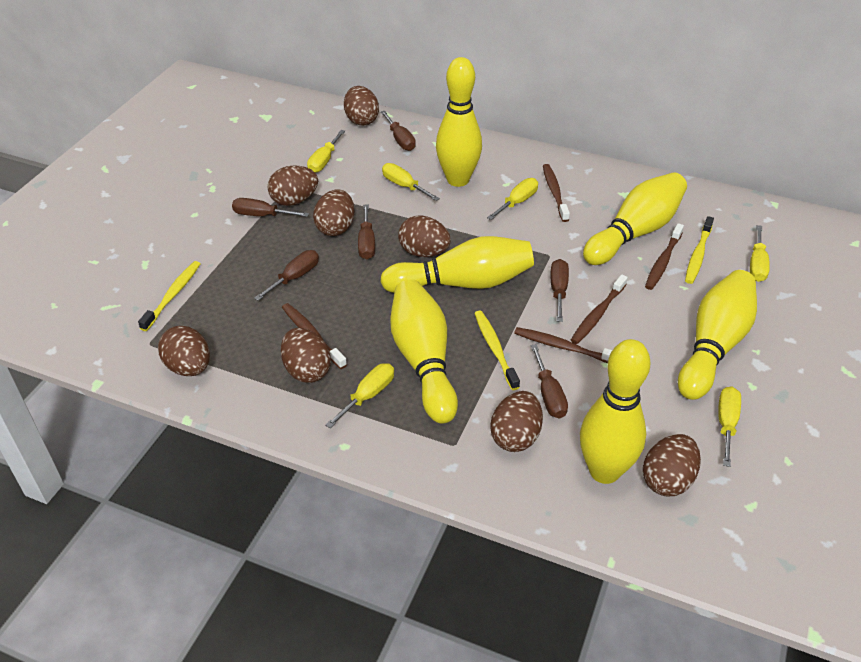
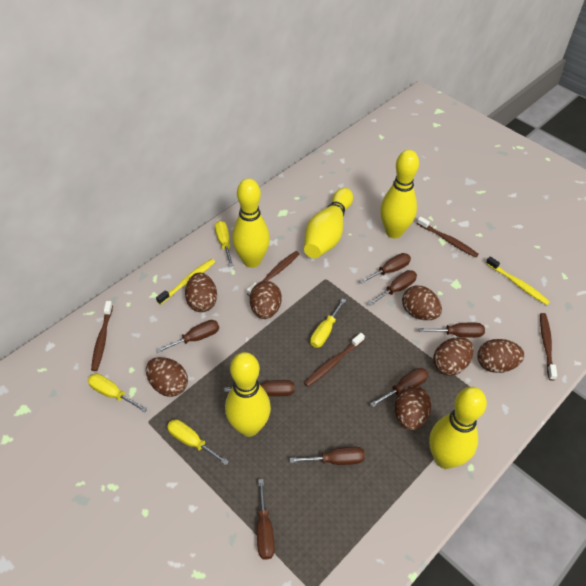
brown egg: 8 -> 7
brown screwdriver: 6 -> 8
yellow bowling pin: 6 -> 5
yellow screwdriver: 6 -> 4
yellow toothbrush: 3 -> 2

